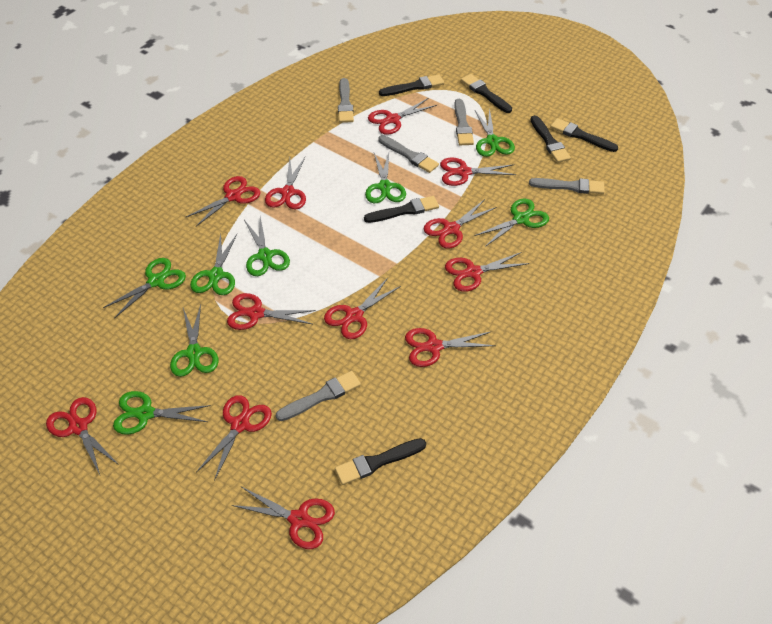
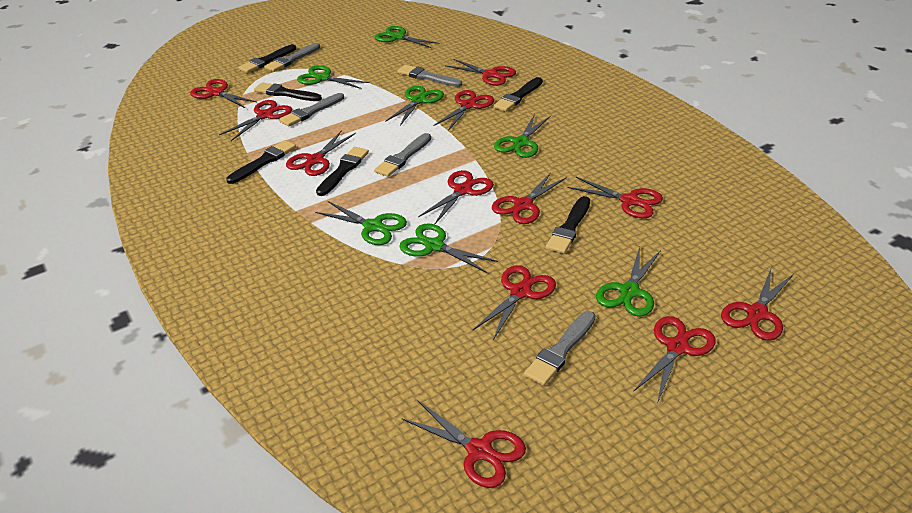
green scissors: 8 -> 7

